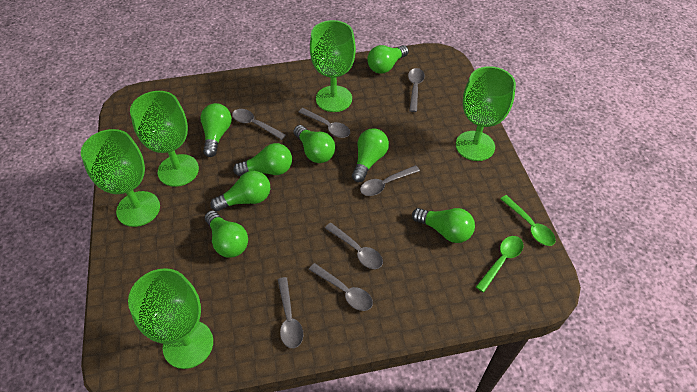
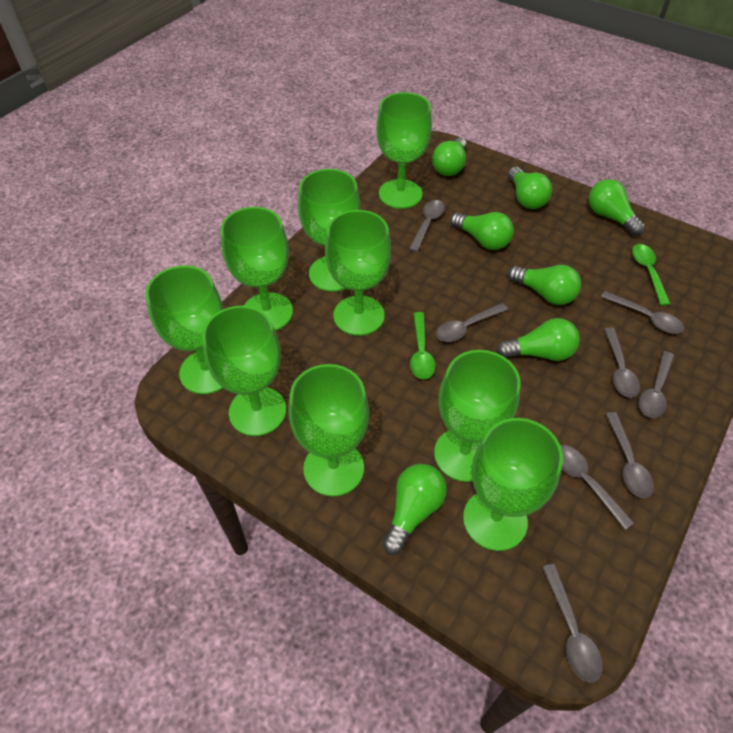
green goblet: 5 -> 9
green light bulb: 8 -> 7
grey spoon: 7 -> 8

